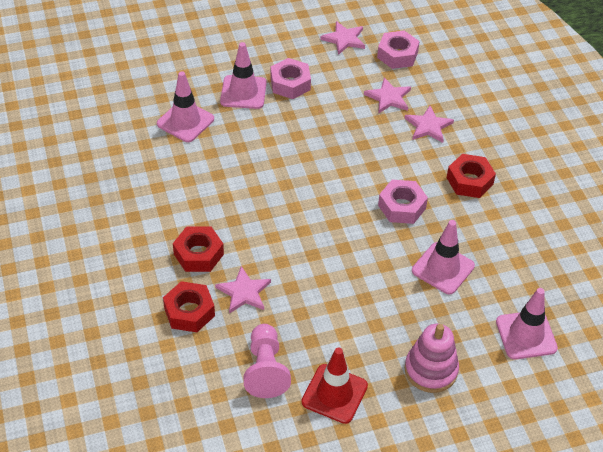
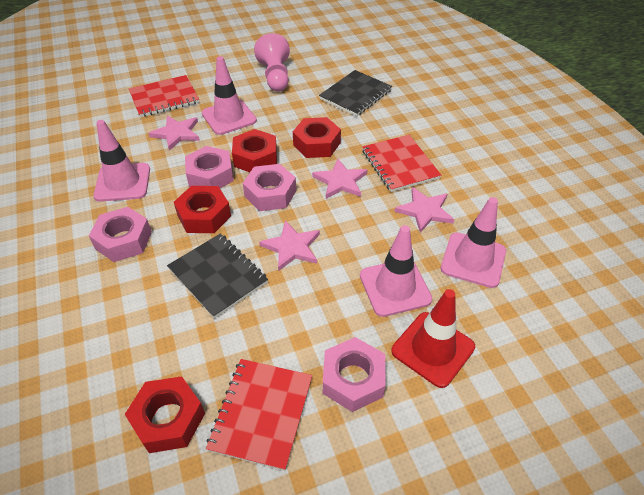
black notebook: 0 -> 2
pink nut: 3 -> 4
pink stacking toy: 1 -> 0
red notebook: 0 -> 3
red nut: 3 -> 4

